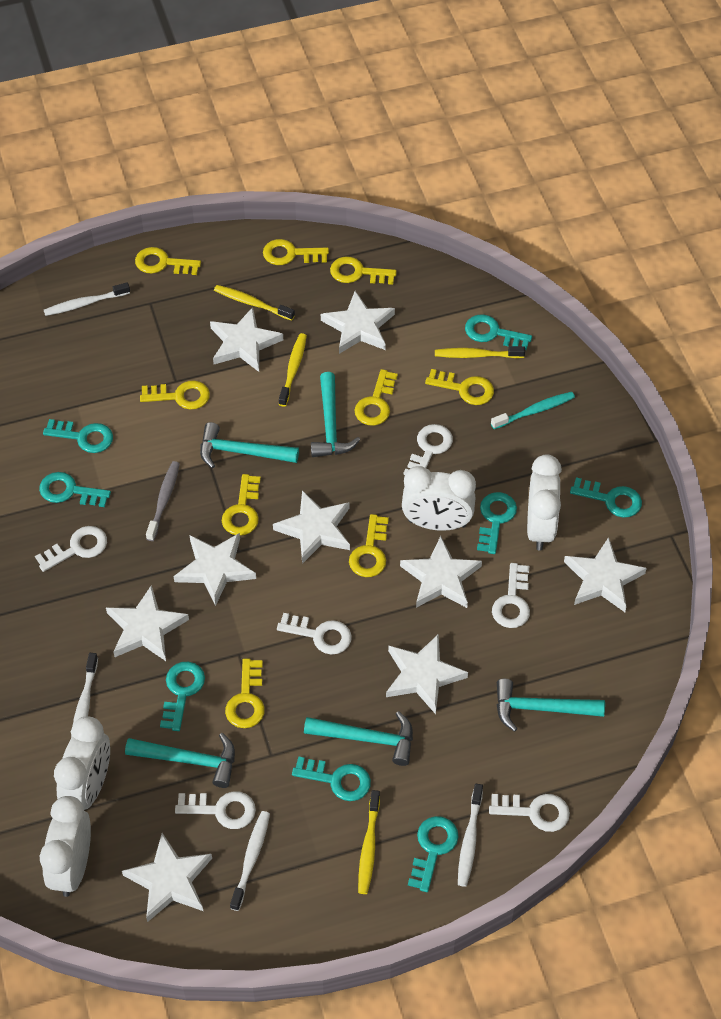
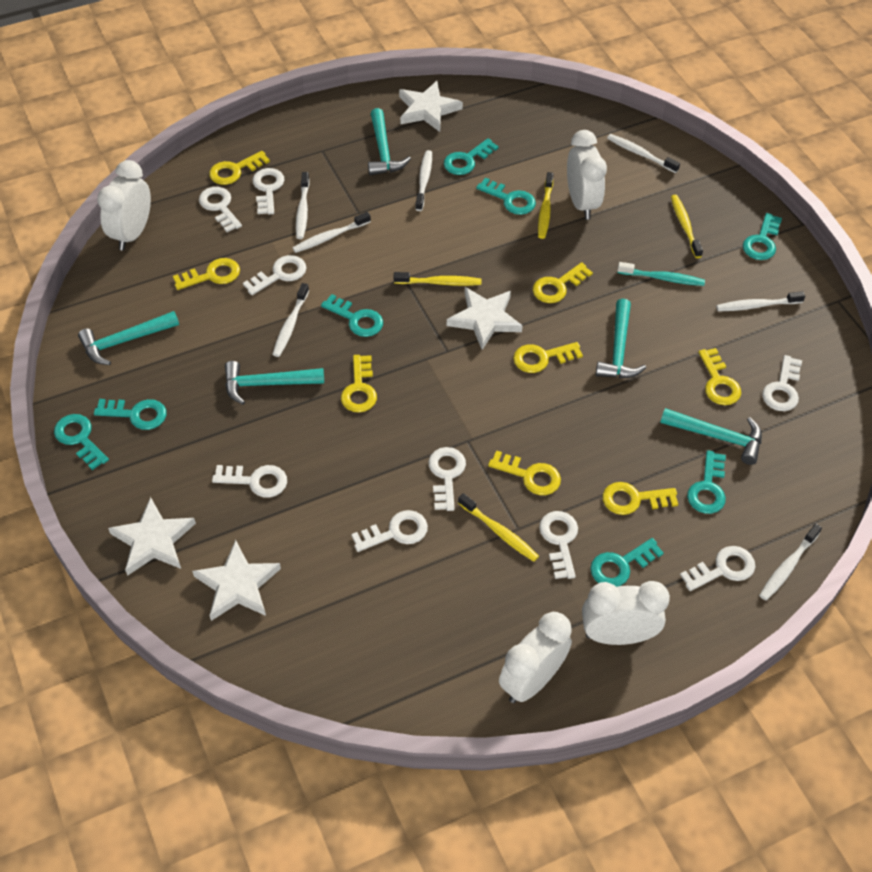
grey toothbrush: 1 -> 0
white key: 6 -> 9
white star: 9 -> 4
white toothbrush: 4 -> 7
yellow key: 9 -> 8

